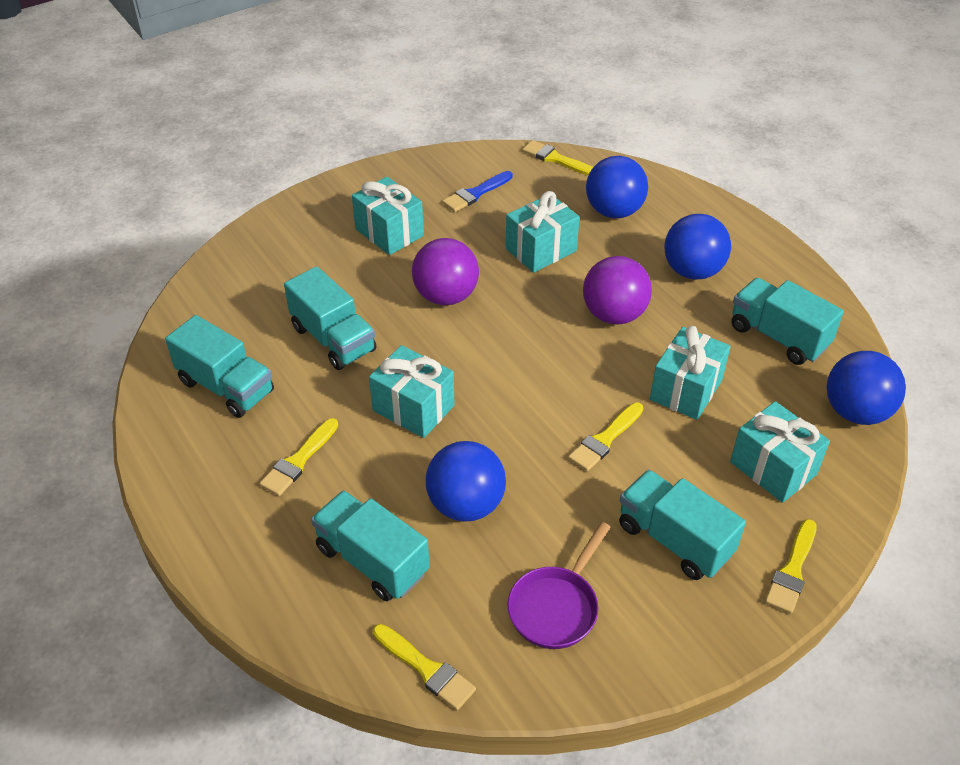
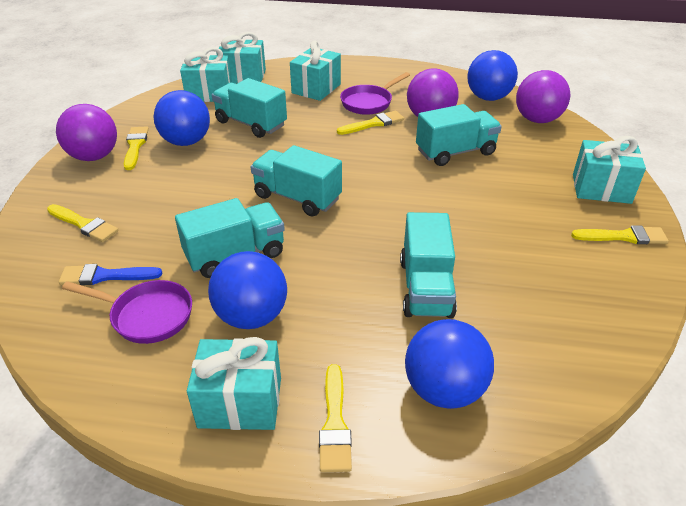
purple ball: 2 -> 3
purple pan: 1 -> 2

